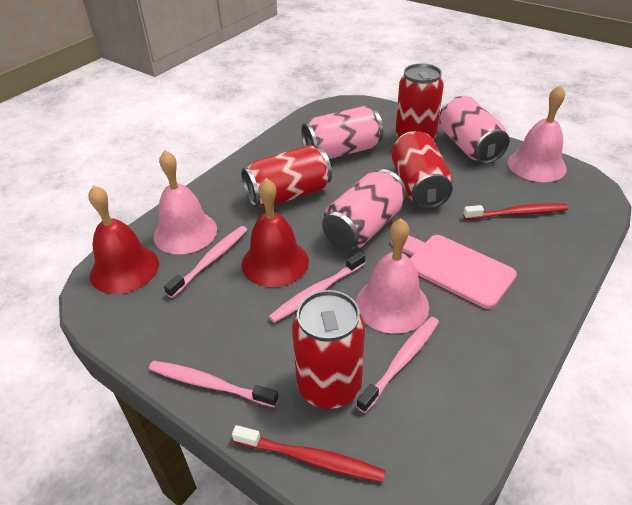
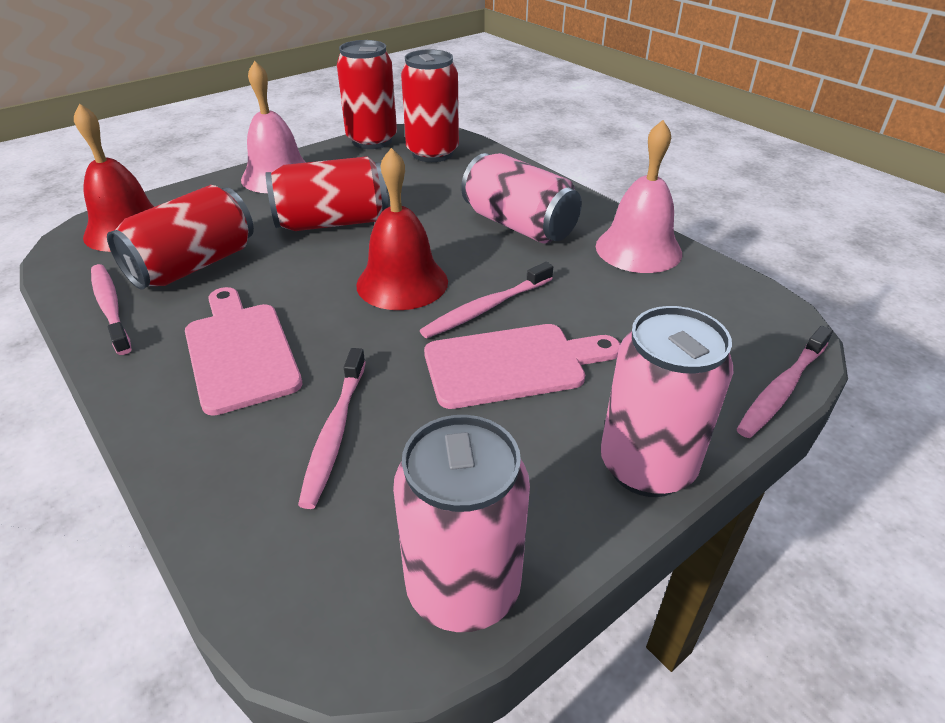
pink bell: 3 -> 2
pink cutting board: 1 -> 2
red toothbrush: 2 -> 0

